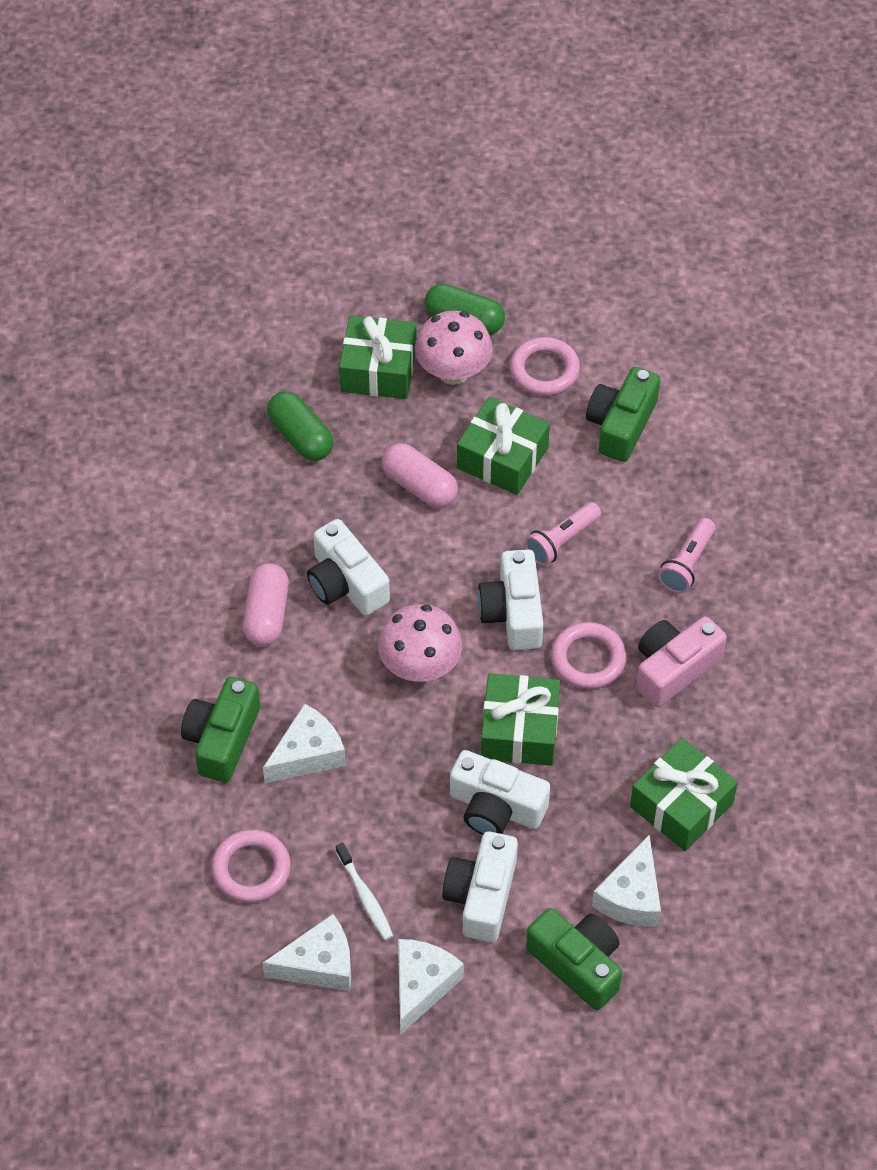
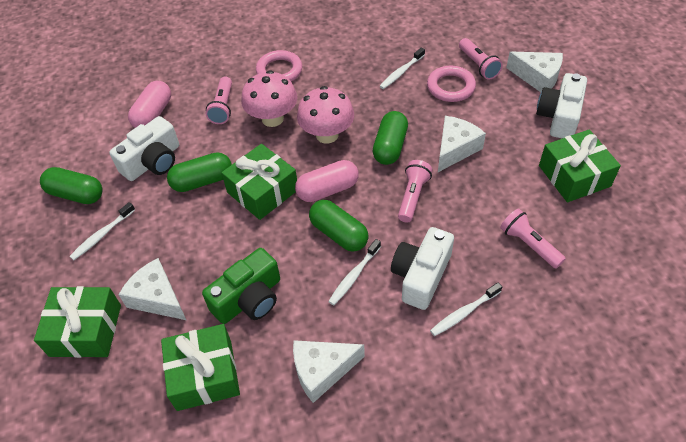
green camera: 3 -> 1
green capsule: 2 -> 4
pink camera: 1 -> 0
pink flashlight: 2 -> 4
pink ring: 3 -> 2
white camera: 4 -> 3
white toothbrush: 1 -> 4

